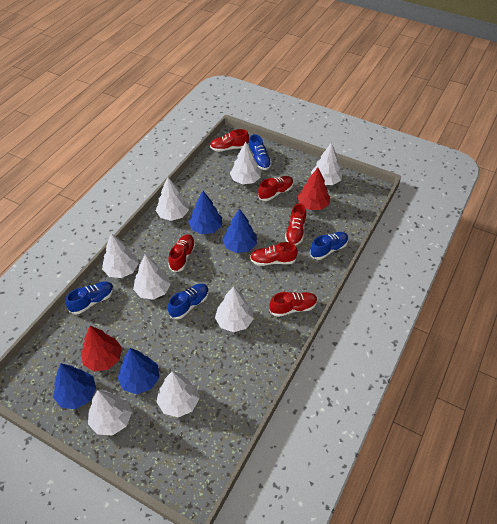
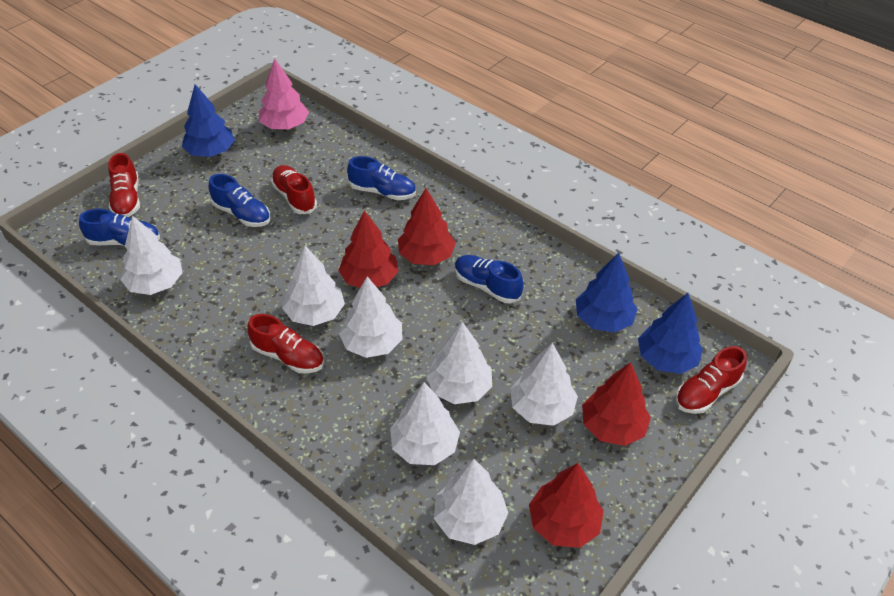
blue tree: 4 -> 3
pink tree: 0 -> 1
red shoe: 6 -> 4
red tree: 2 -> 4
white tree: 8 -> 7

